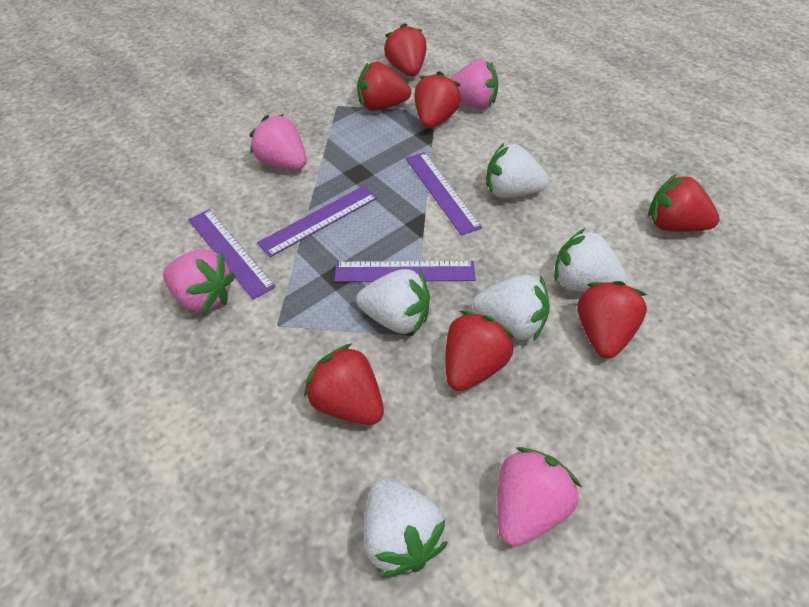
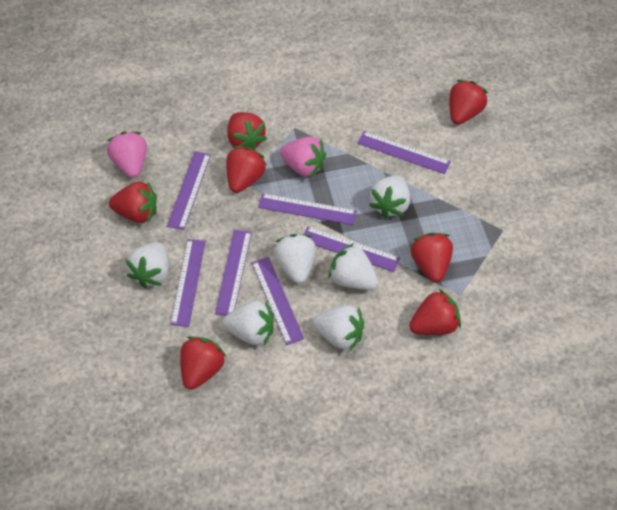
pink strawberry: 4 -> 2
purple ruler: 4 -> 7
white strawberry: 5 -> 6

